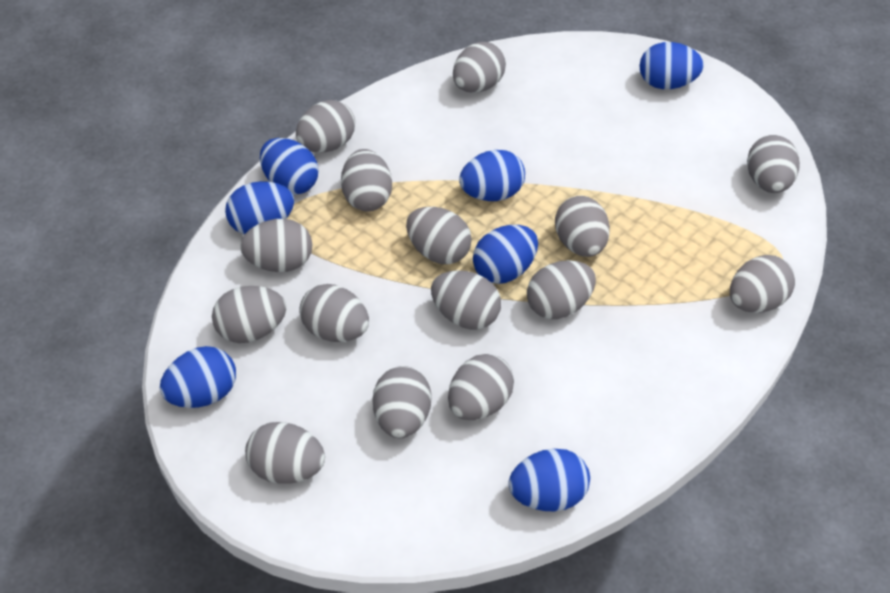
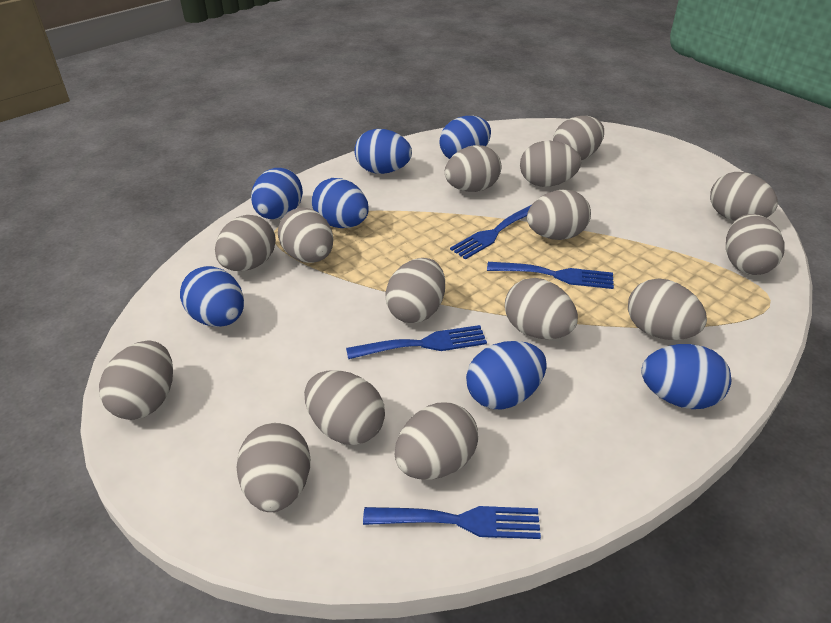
blue fork: 0 -> 4

